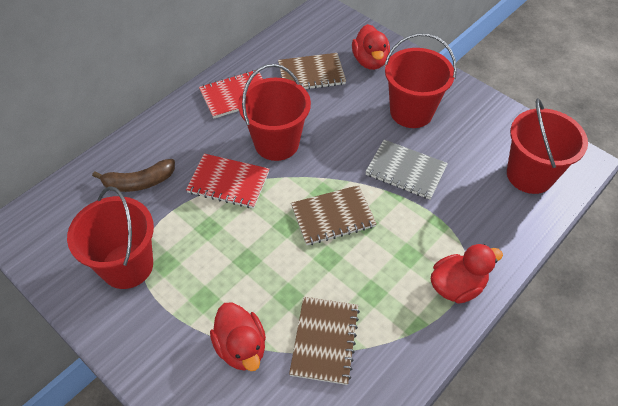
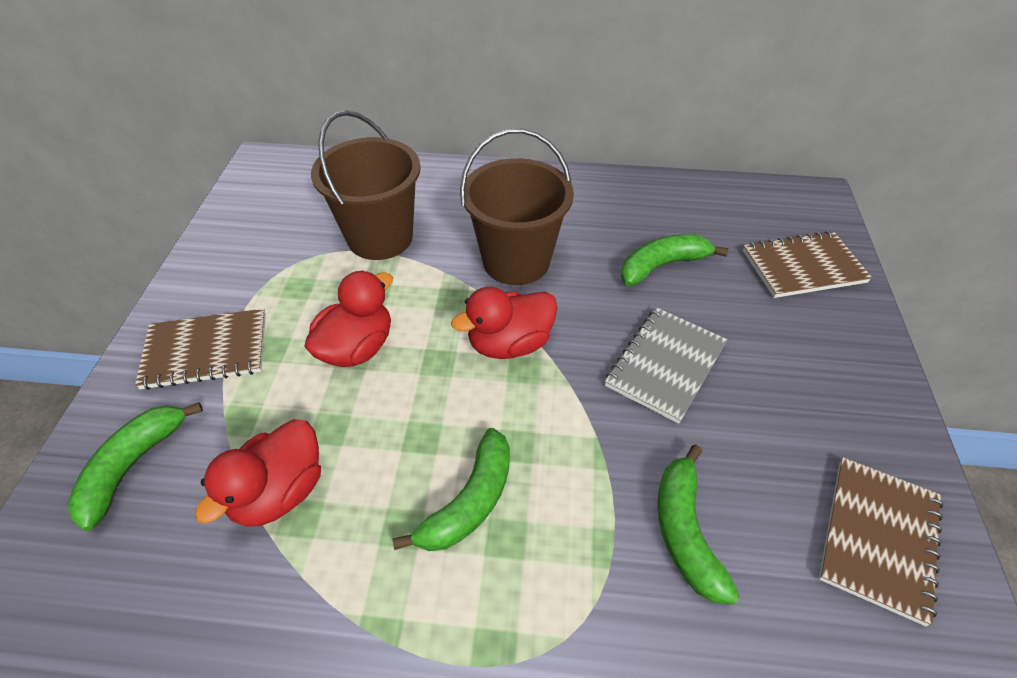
brown banana: 1 -> 0
brown bucket: 0 -> 2
green banana: 0 -> 4
red bucket: 4 -> 0
red notebook: 2 -> 0

